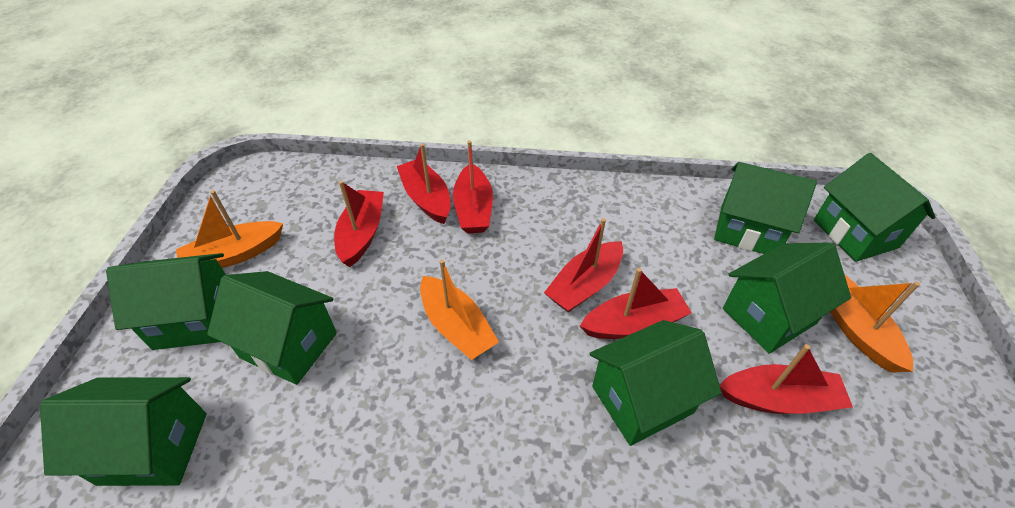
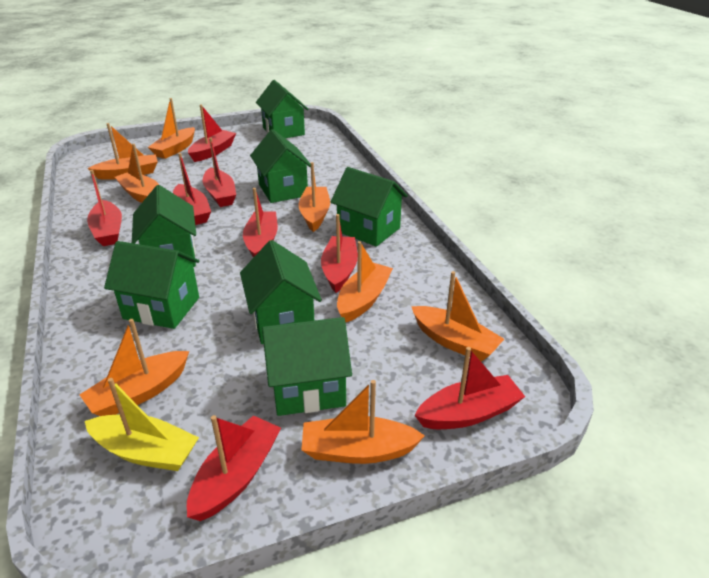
orange boat: 3 -> 8
red boat: 6 -> 8
yellow boat: 0 -> 1

